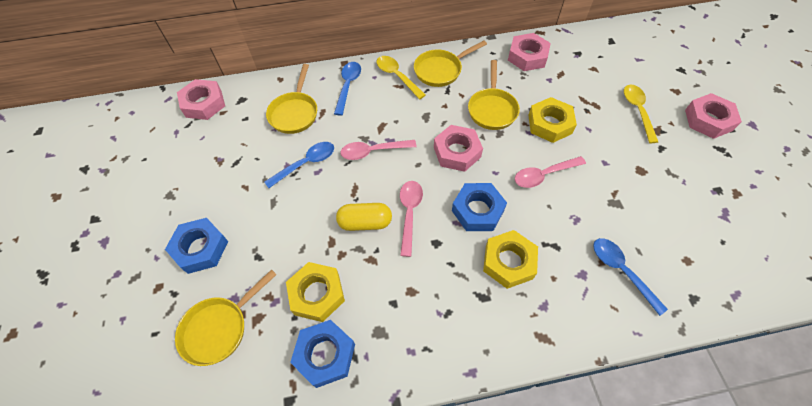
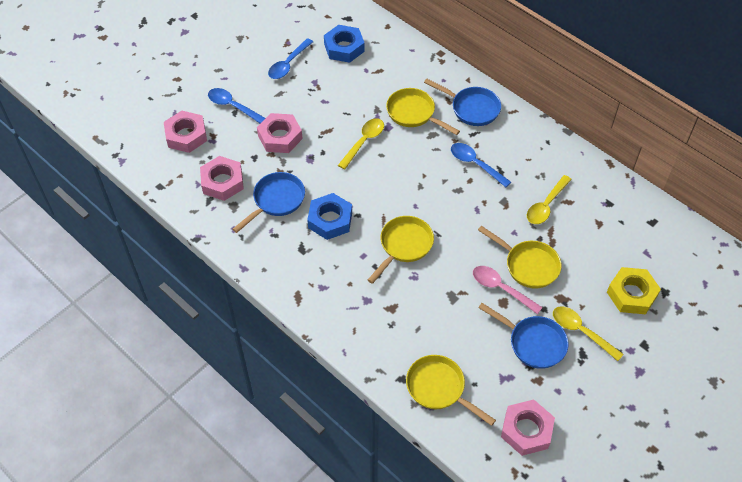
blue nut: 3 -> 2
blue pan: 0 -> 3
pink spoon: 3 -> 1
yellow capsule: 1 -> 0
yellow nut: 3 -> 1
yellow spoon: 2 -> 3

